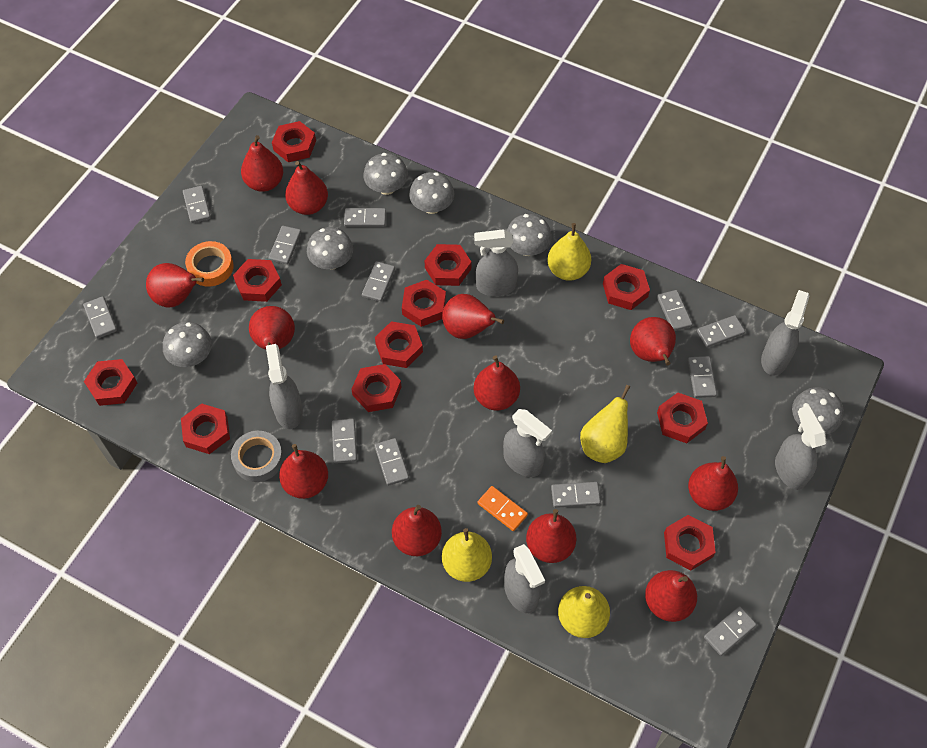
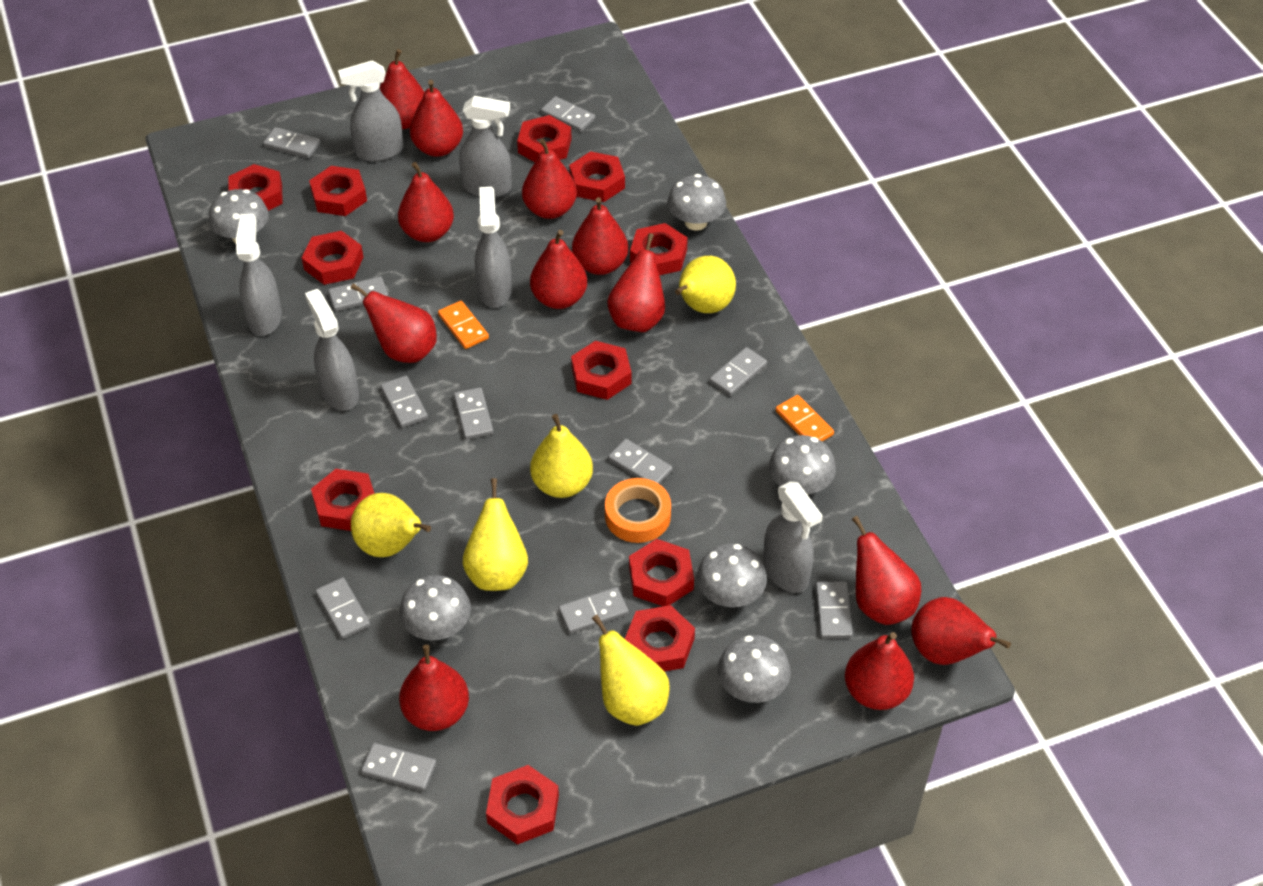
grey domino: 12 -> 11
grey tape: 1 -> 0
orange domino: 1 -> 2
yellow pear: 4 -> 5

